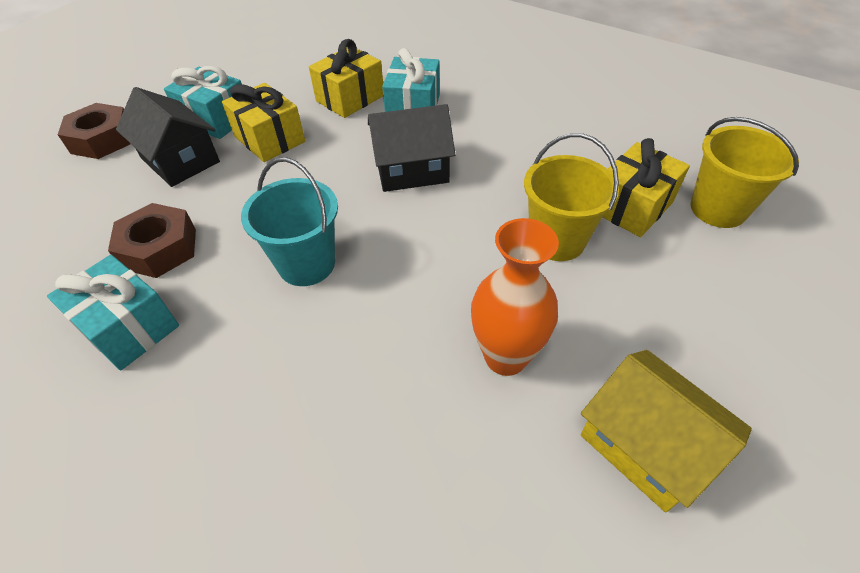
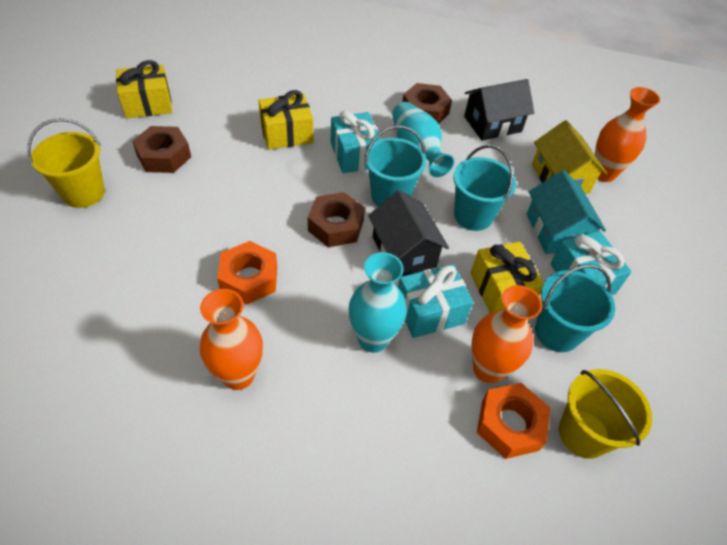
brown nut: 2 -> 3
orange nut: 0 -> 2
orange vase: 1 -> 3
turquoise bucket: 1 -> 3
turquoise house: 0 -> 1
turquoise vase: 0 -> 2

